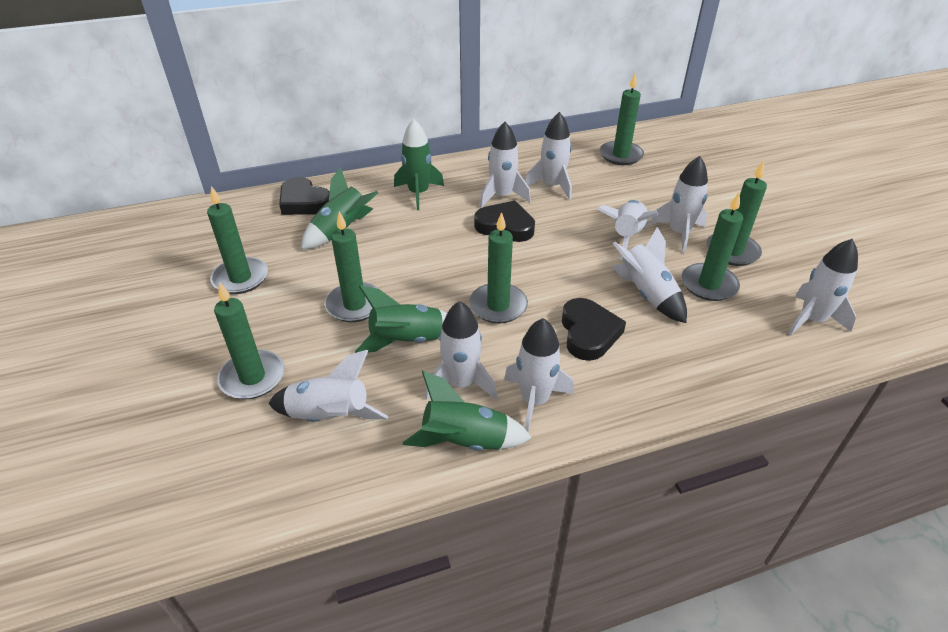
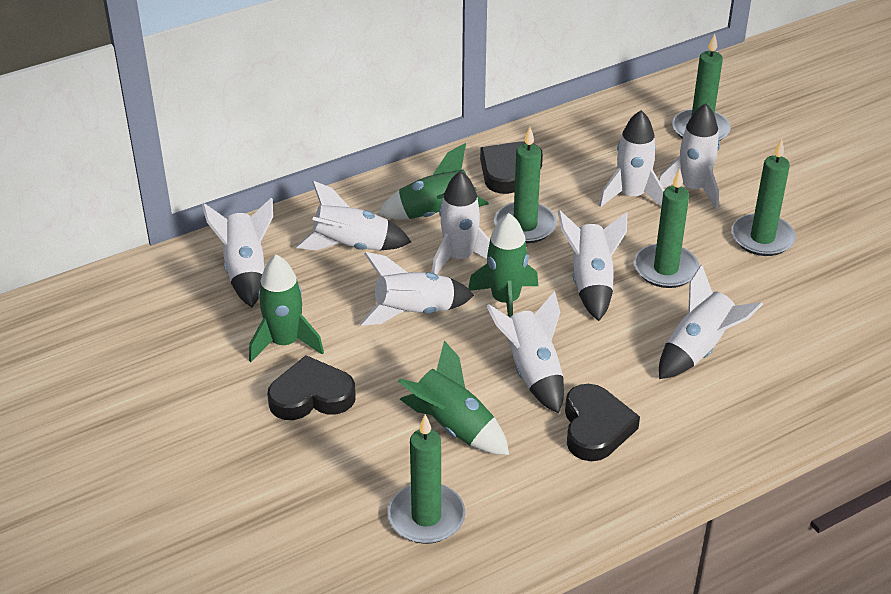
green candle: 7 -> 5

